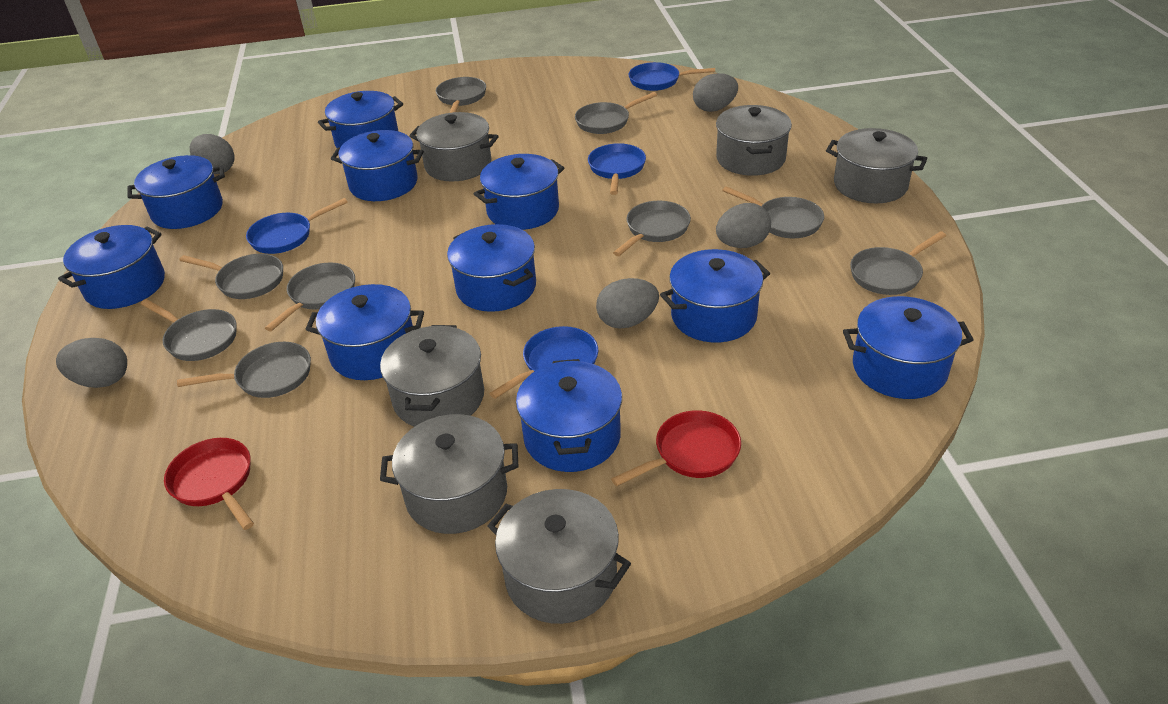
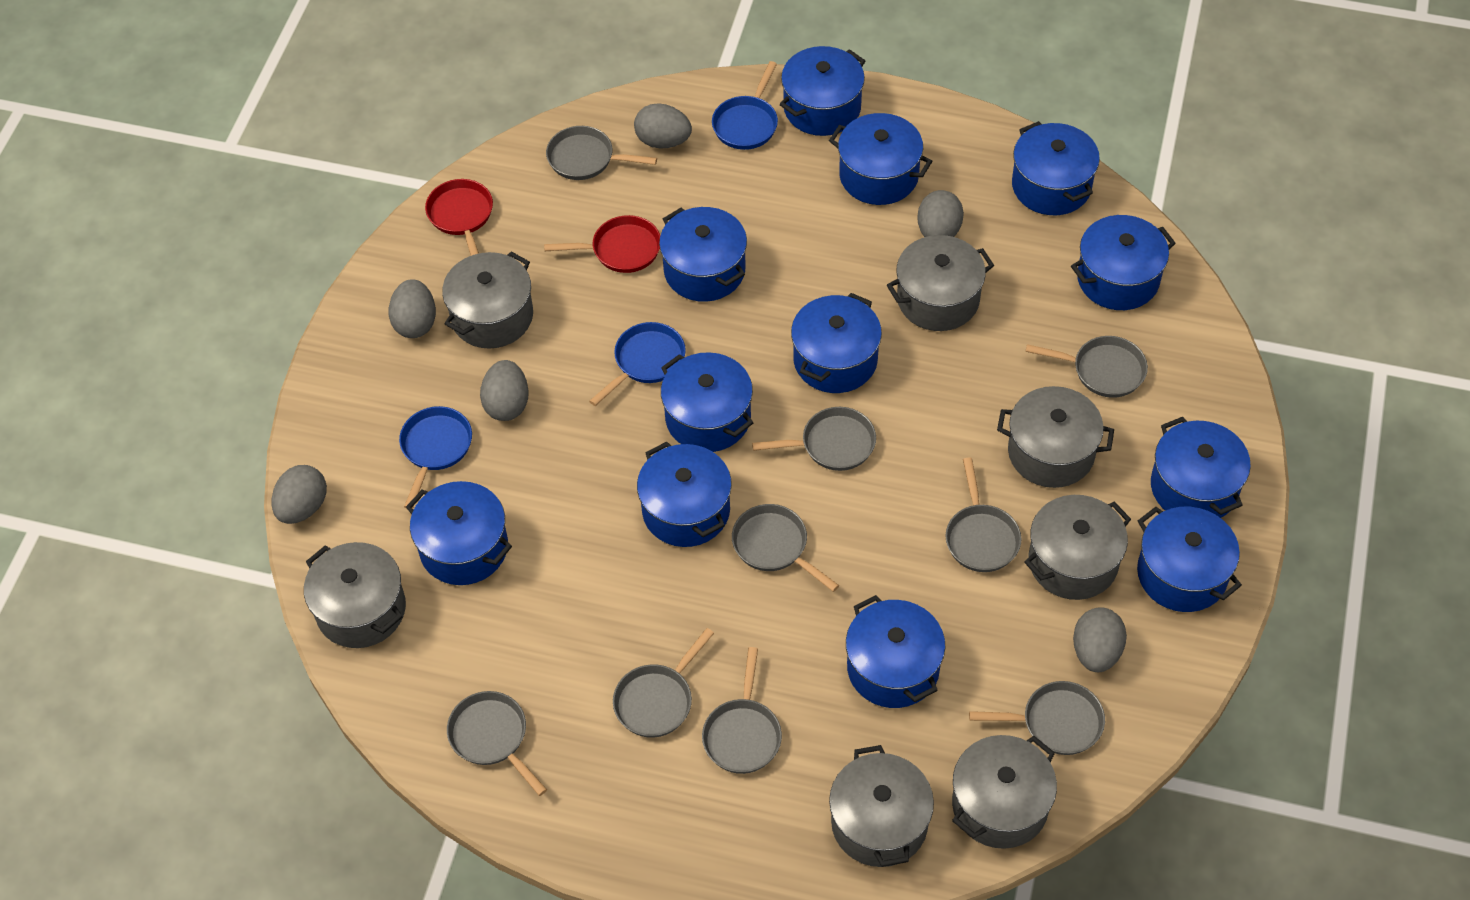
blue pan: 4 -> 3
blue pot: 10 -> 12
grey egg: 5 -> 6
grey pot: 6 -> 7

